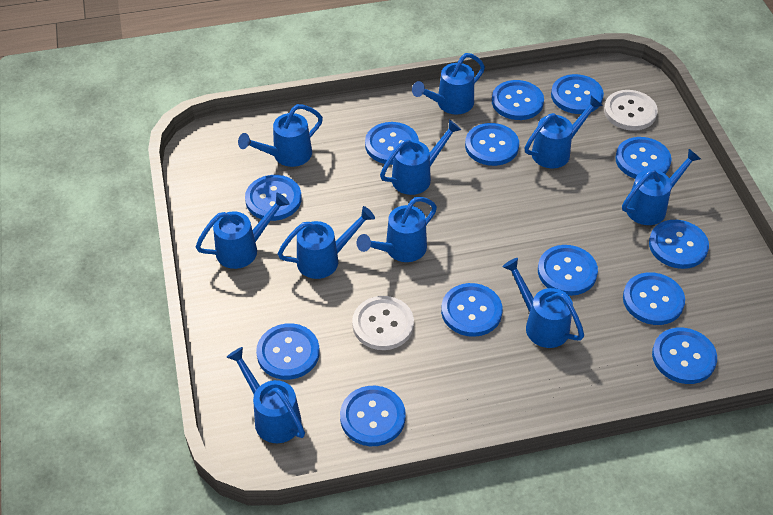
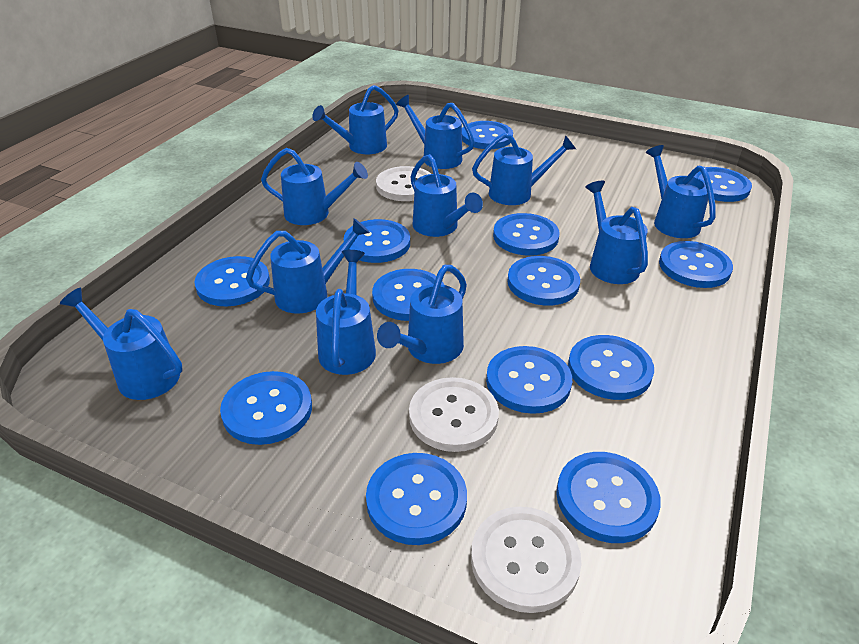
blue watering can: 10 -> 11
white button: 2 -> 3

